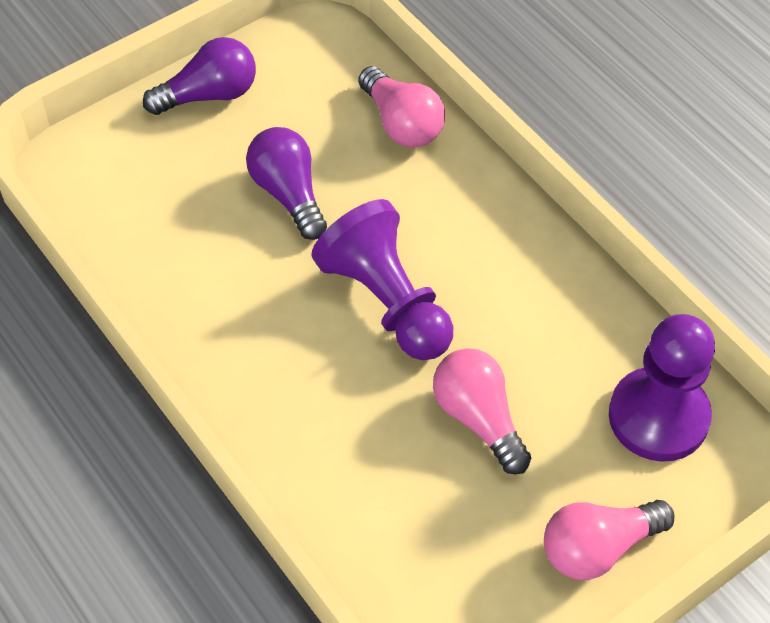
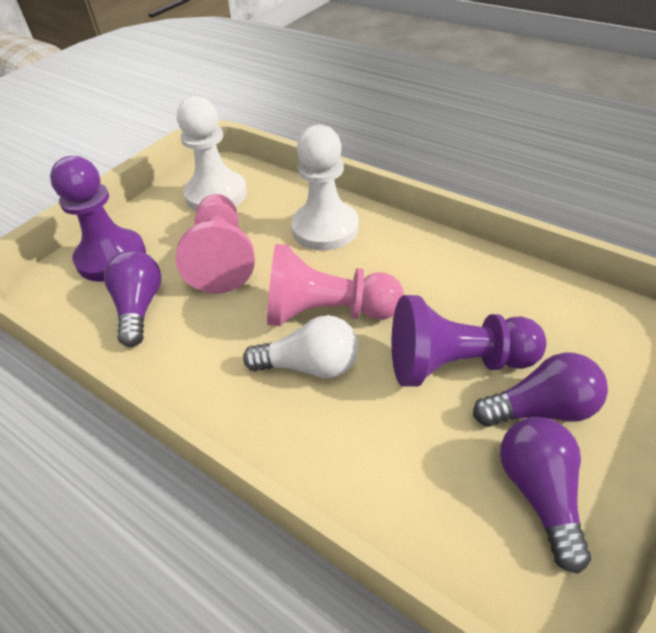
pink light bulb: 3 -> 0
pink pawn: 0 -> 2
purple light bulb: 2 -> 3
white light bulb: 0 -> 1
white pawn: 0 -> 2

